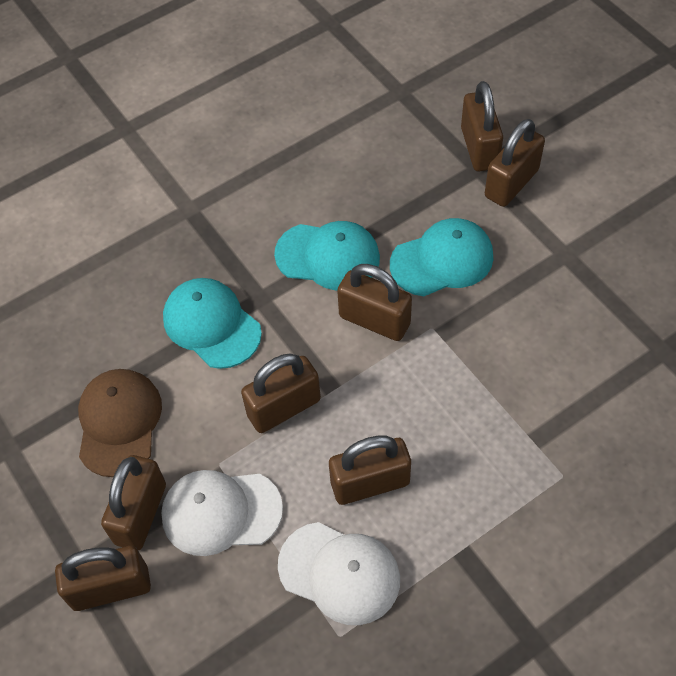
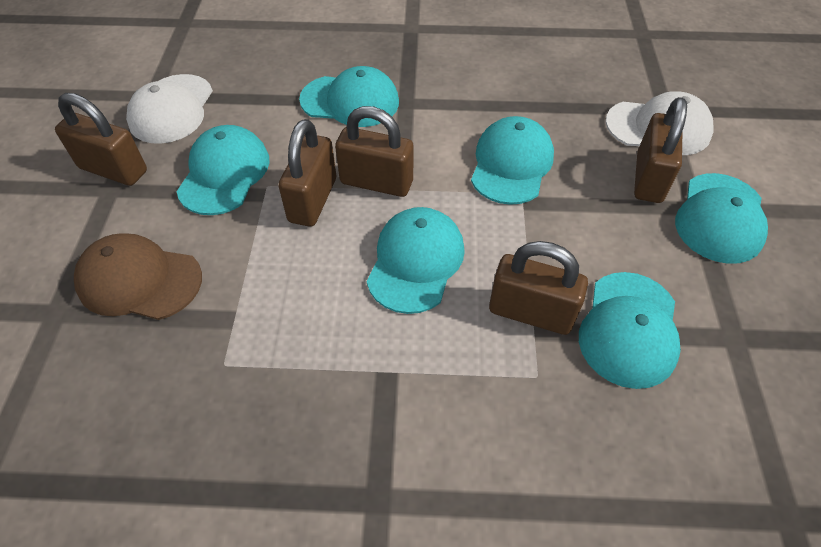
brown padlock: 7 -> 5
turquoise cap: 3 -> 6

